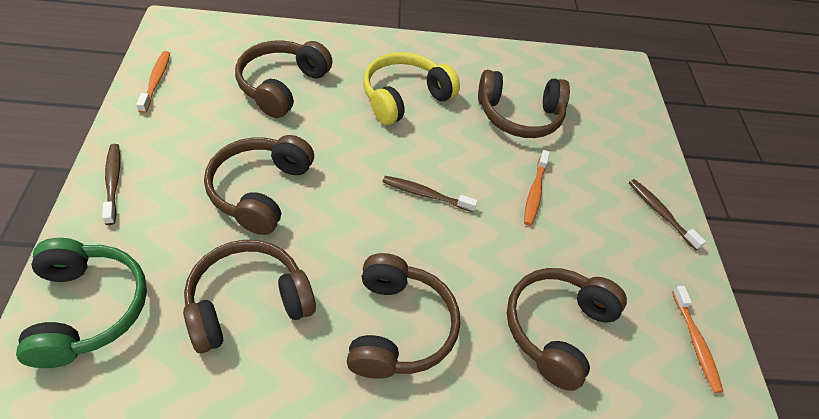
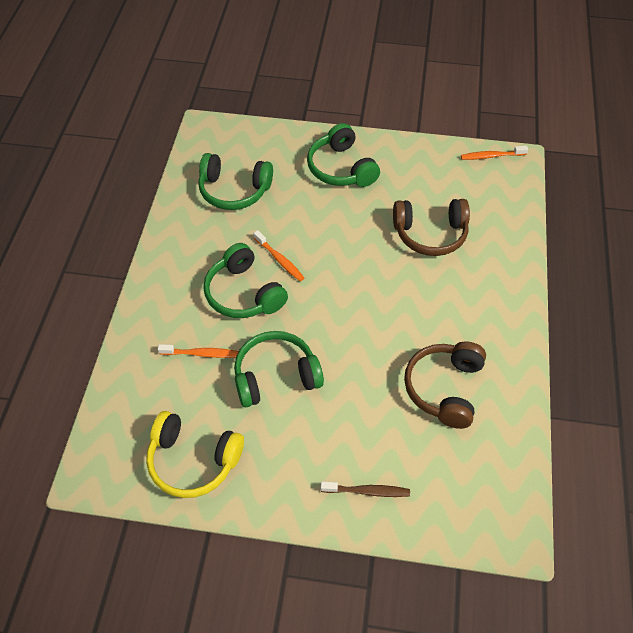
brown headphones: 6 -> 2
brown toothbrush: 3 -> 1
green headphones: 1 -> 4

